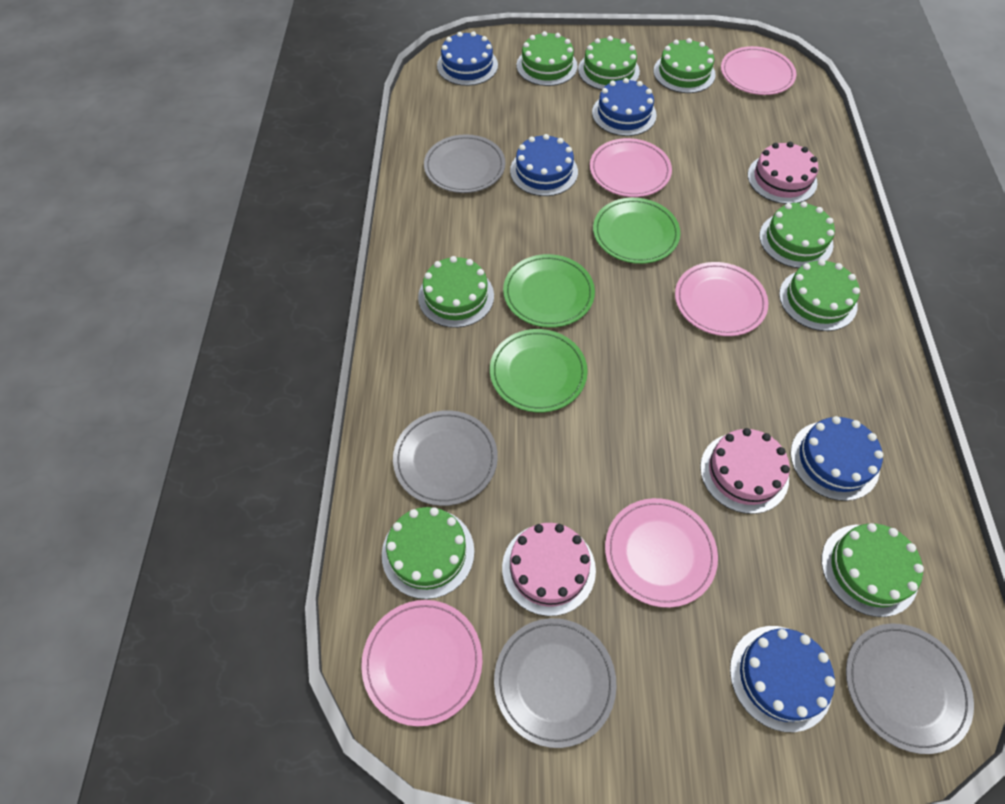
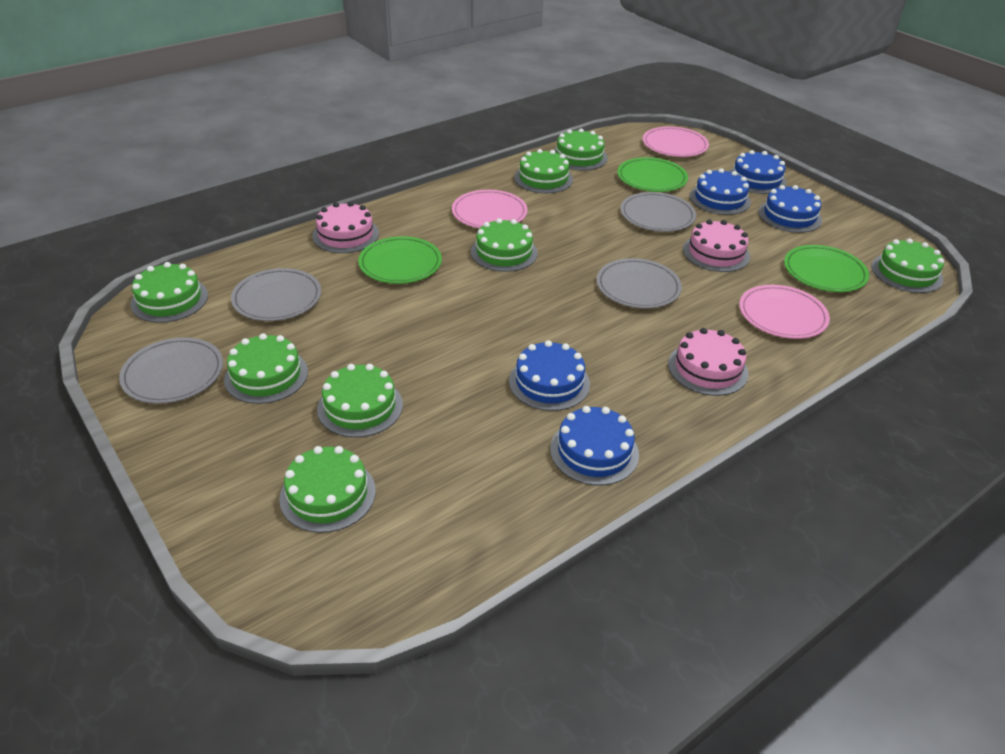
pink plate: 5 -> 3

